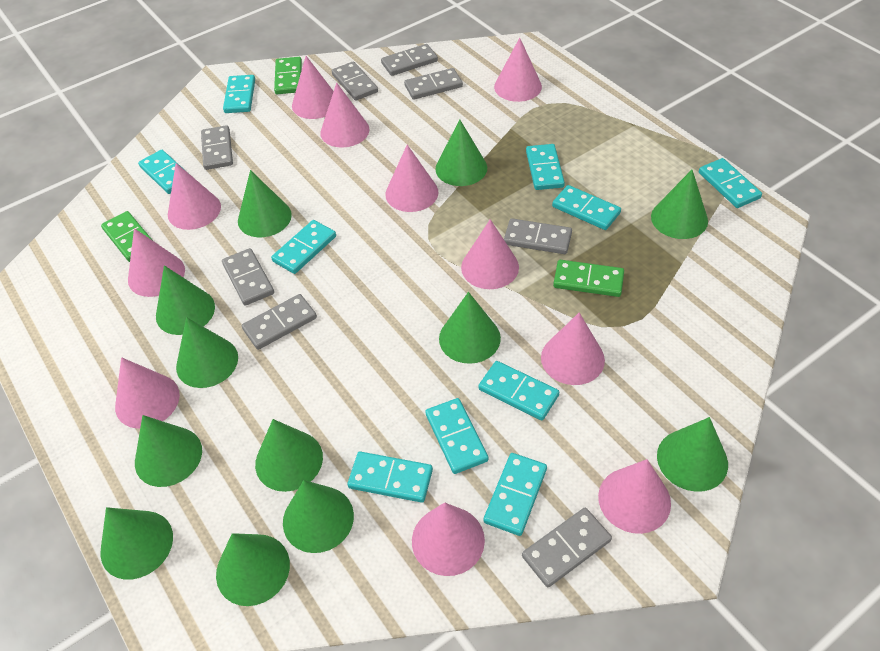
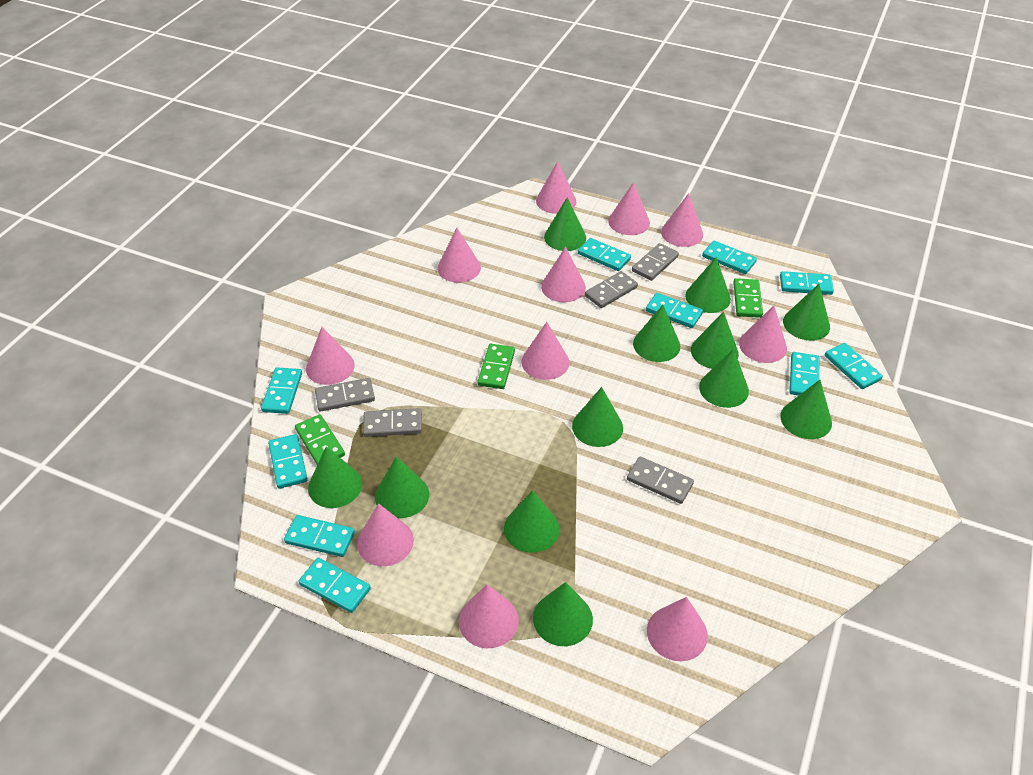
grey domino: 8 -> 5

